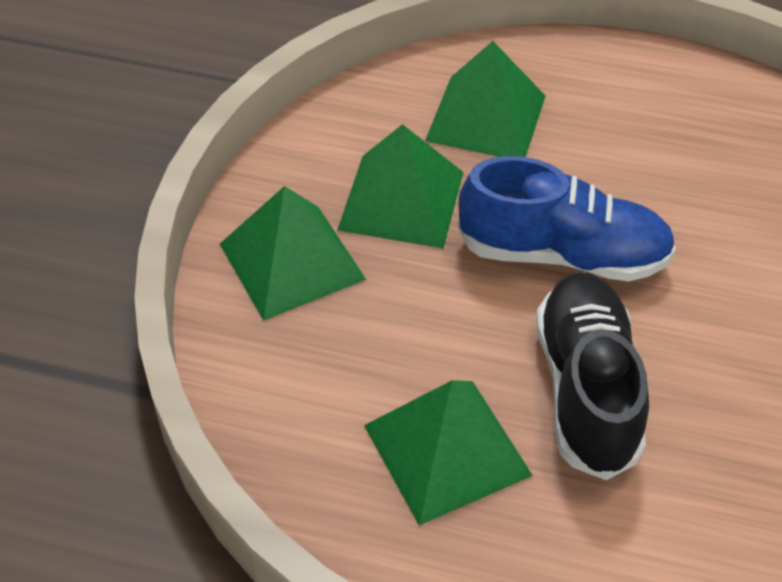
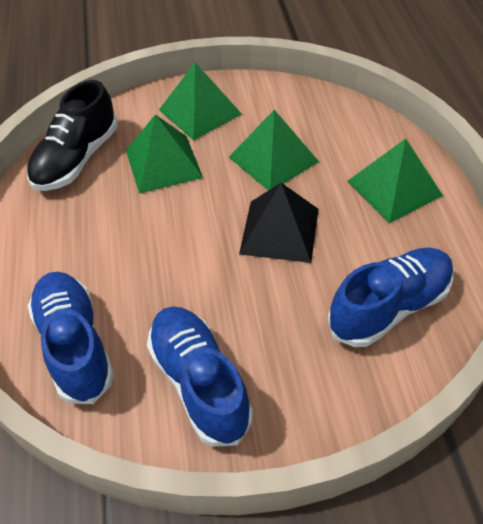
black pyramid: 0 -> 1
blue shoe: 1 -> 3

